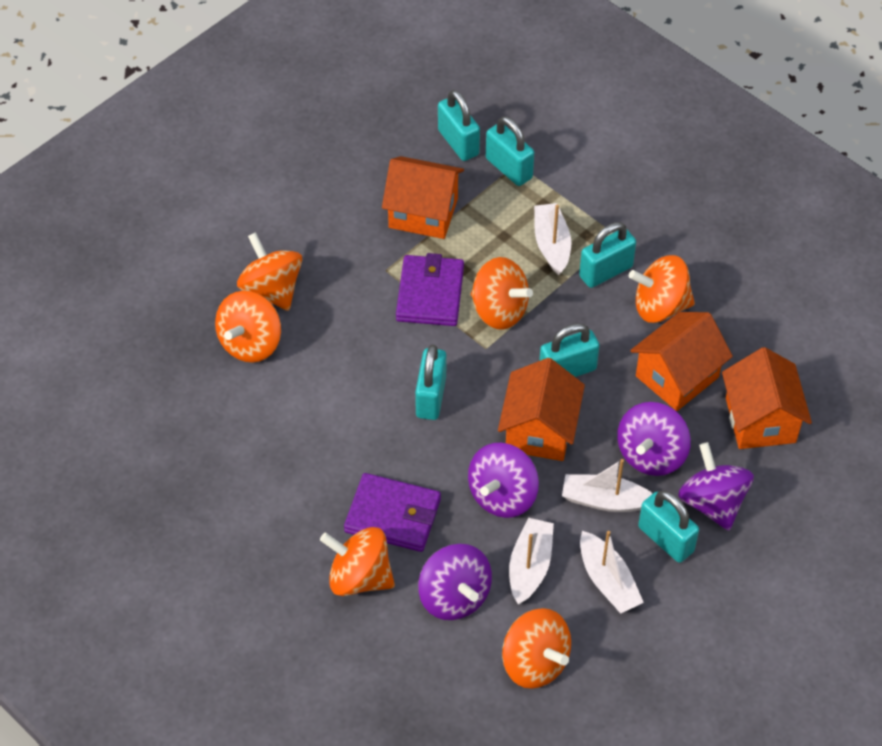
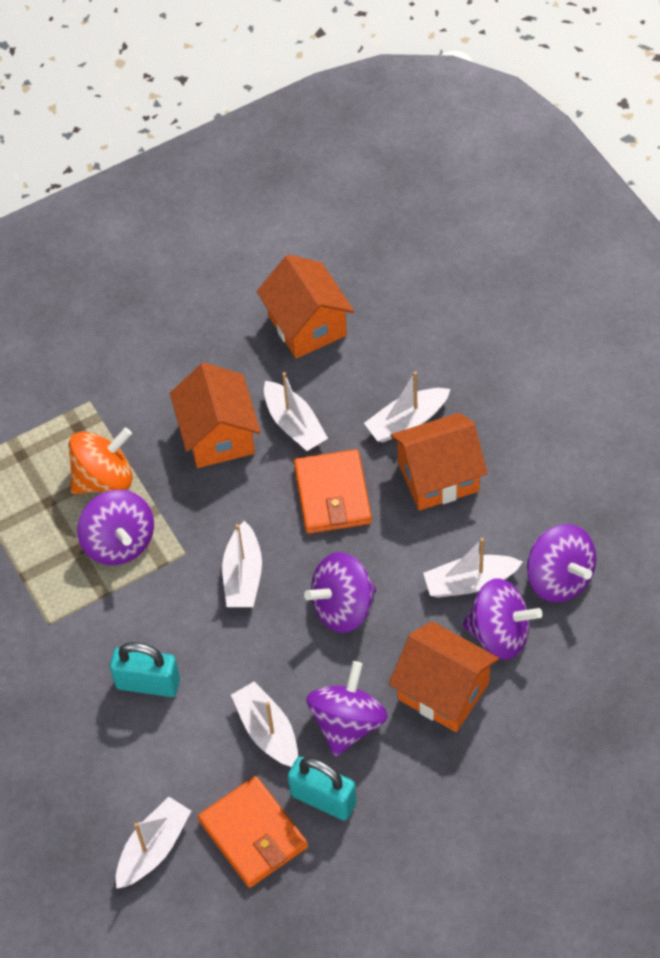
orange spinning top: 6 -> 1
orange wallet: 0 -> 2
purple spinning top: 4 -> 5
purple wallet: 2 -> 0
turquoise padlock: 6 -> 2
white boat: 4 -> 6

